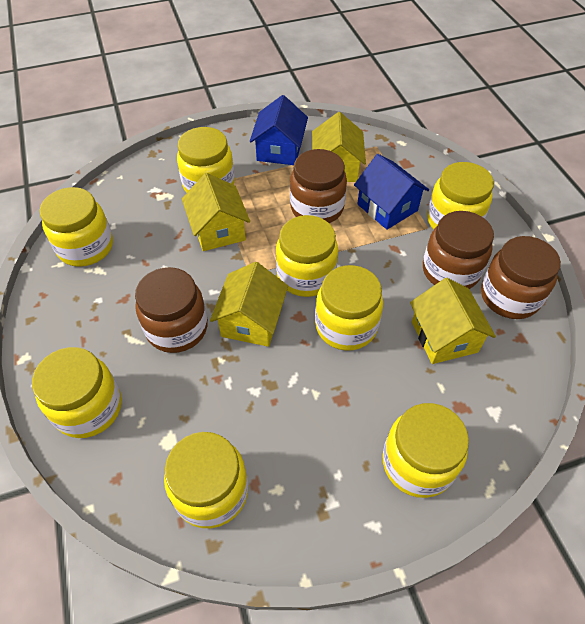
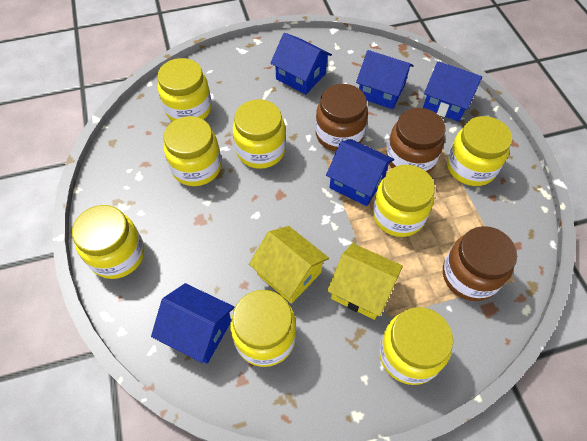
blue house: 2 -> 5
brown jar: 4 -> 3
yellow house: 4 -> 2

